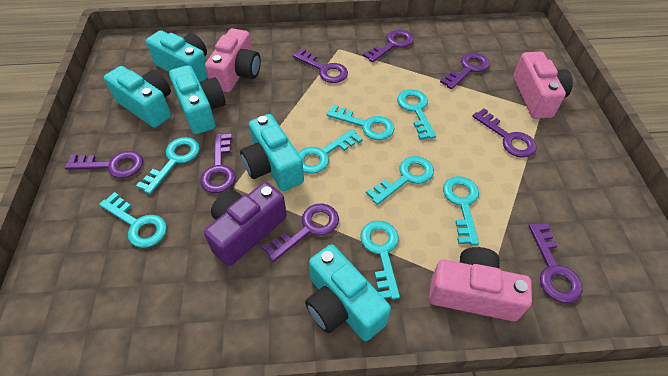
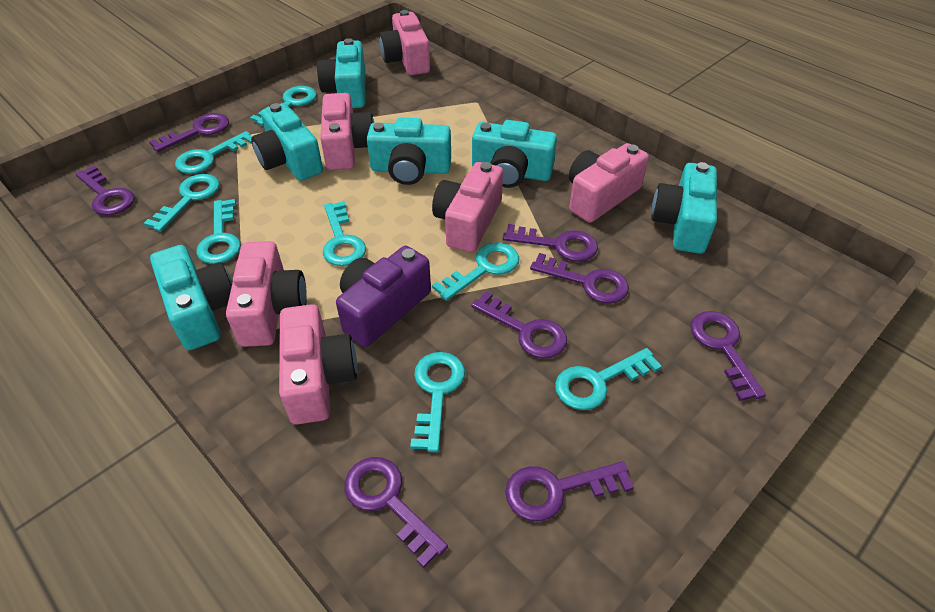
pink camera: 3 -> 6
turquoise camera: 5 -> 6

